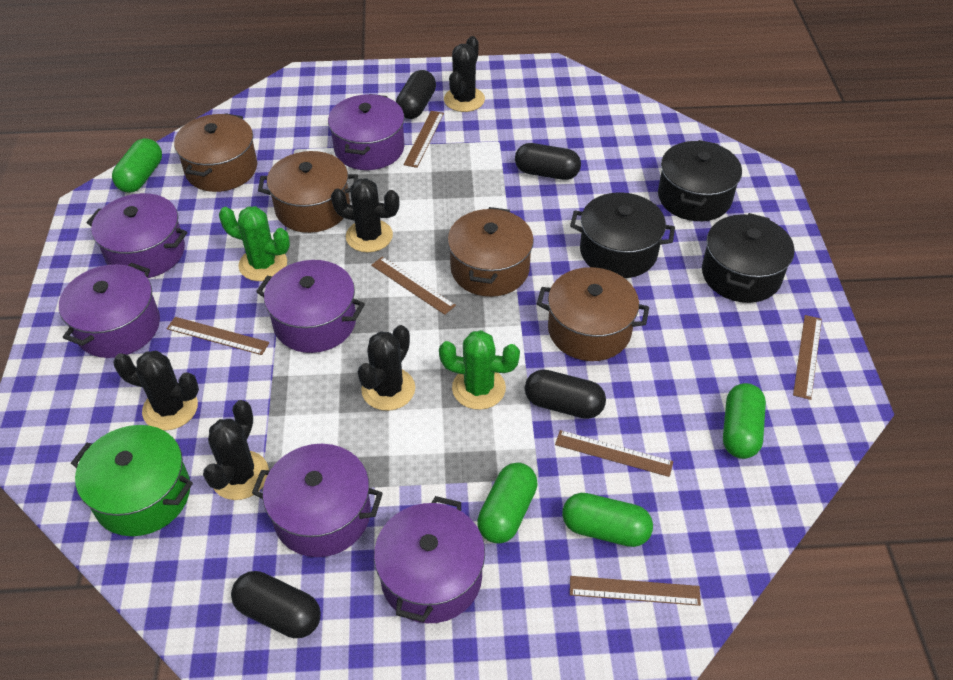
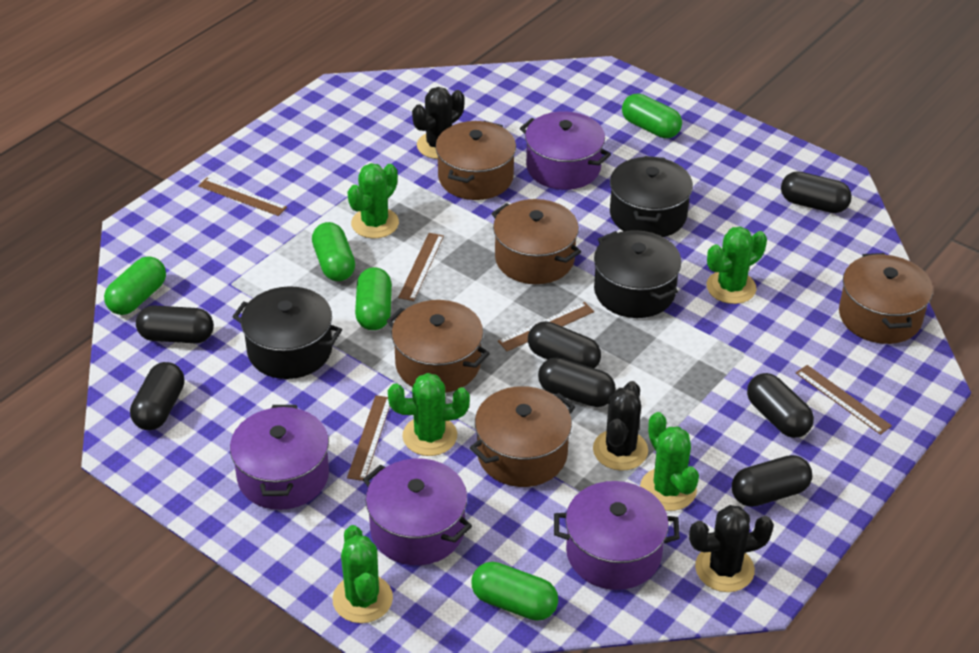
black cactus: 5 -> 3
black capsule: 4 -> 7
brown pot: 4 -> 5
brown ruler: 6 -> 5
green cactus: 2 -> 5
green capsule: 4 -> 5
green pot: 1 -> 0
purple pot: 6 -> 4

